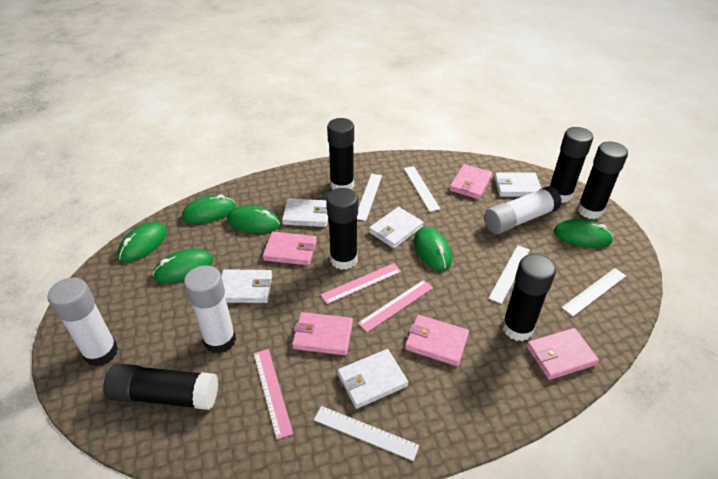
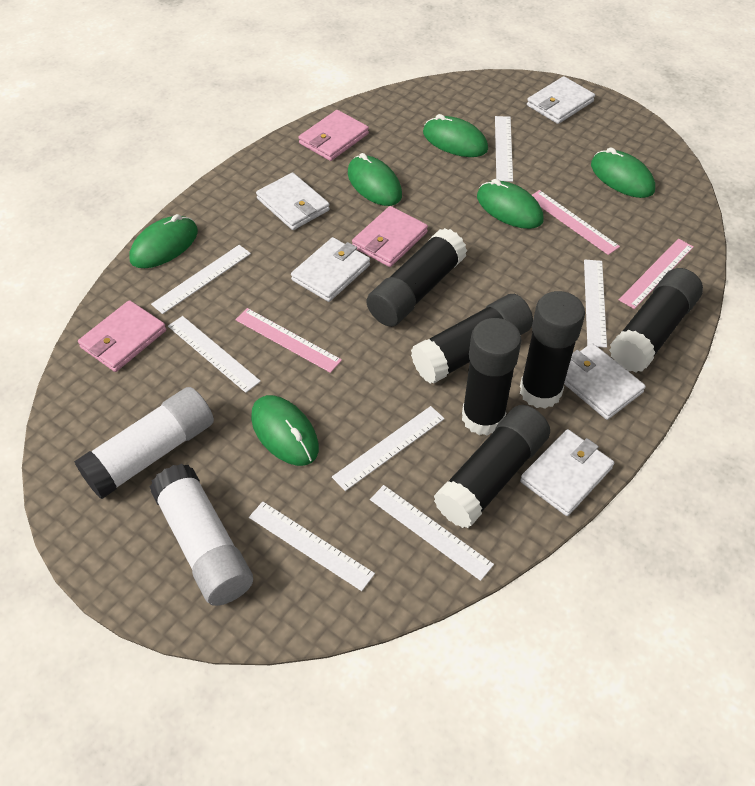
pink wallet: 5 -> 3
white glue stick: 3 -> 2
white ruler: 5 -> 7

